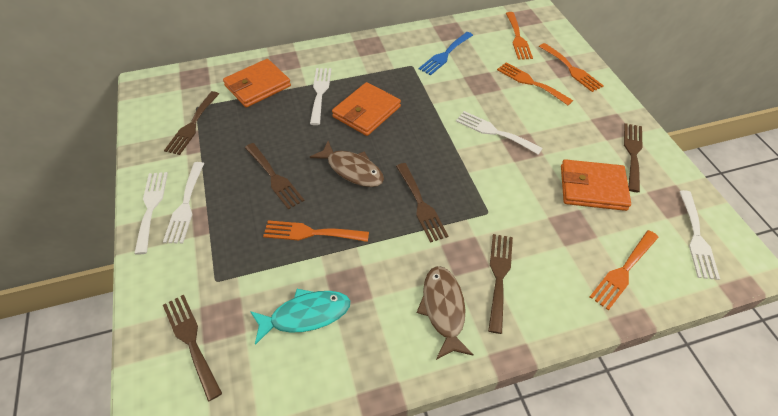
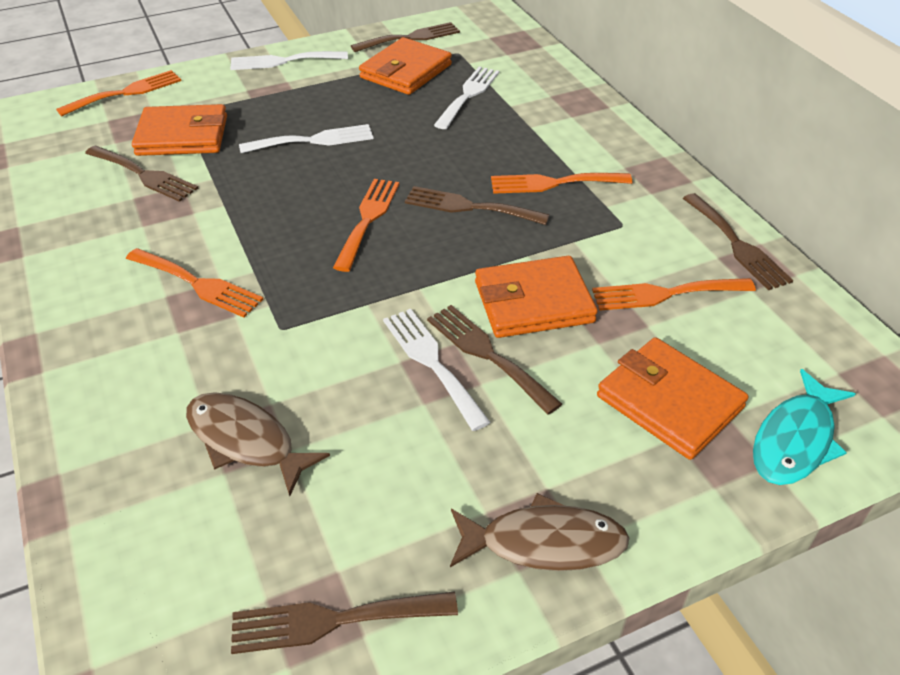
blue fork: 1 -> 0
orange wallet: 3 -> 4
white fork: 5 -> 4

